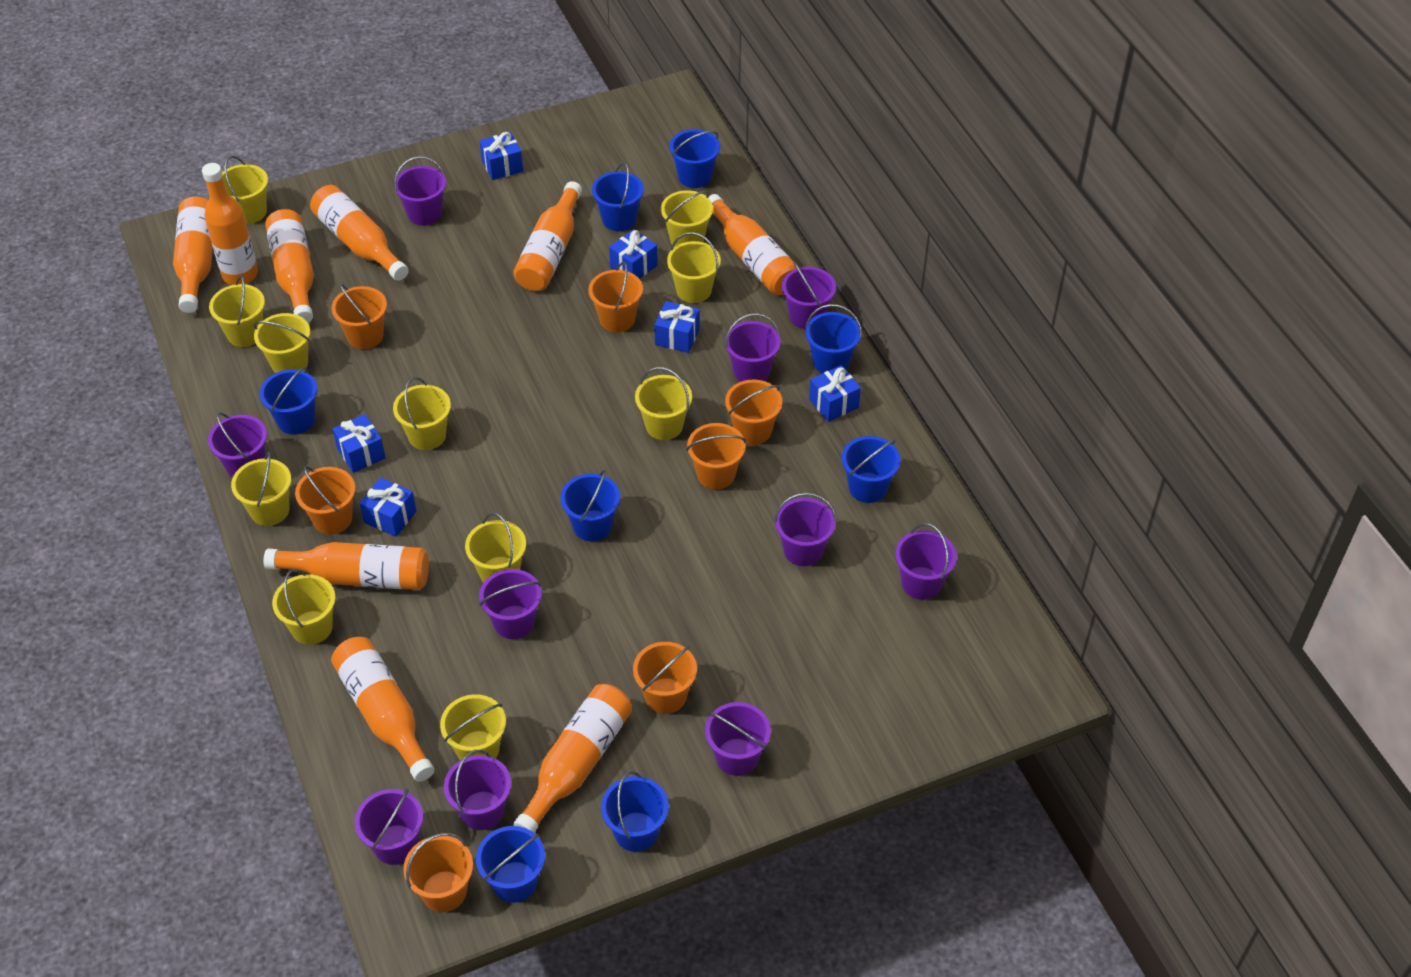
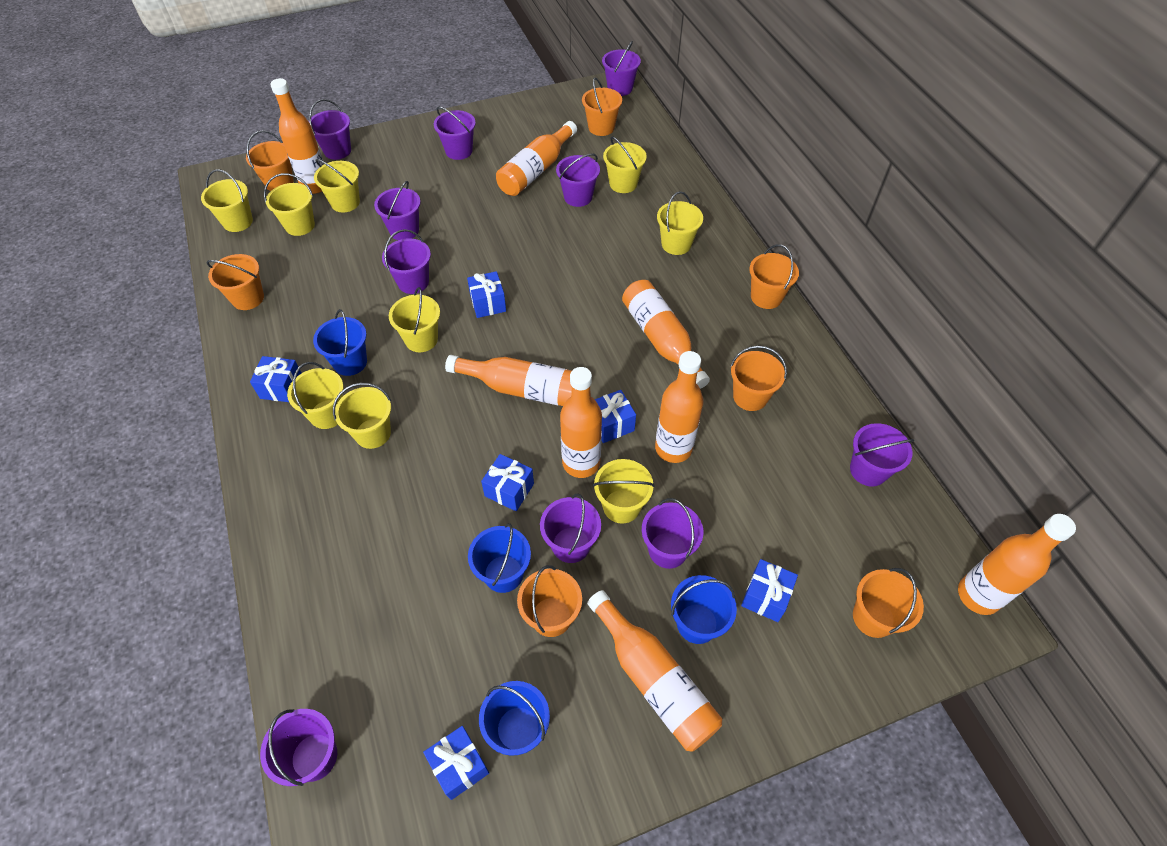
blue bucket: 8 -> 4
orange bottle: 9 -> 8
yellow bucket: 11 -> 9

